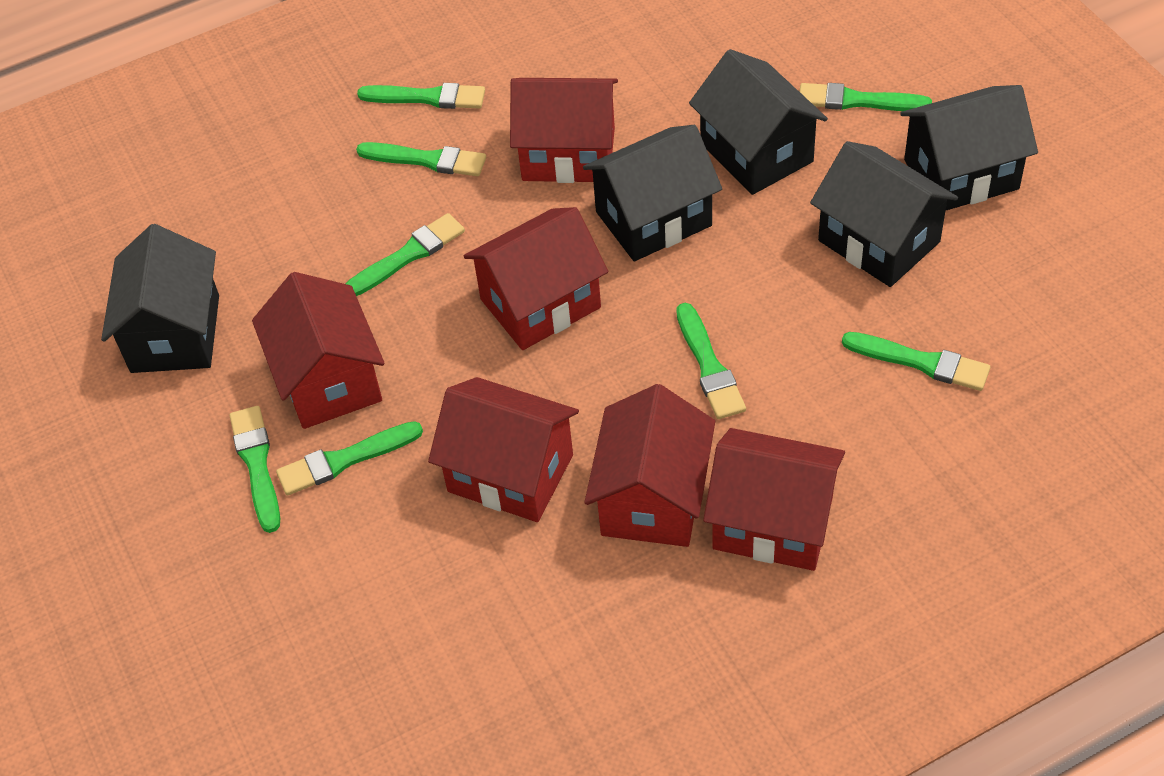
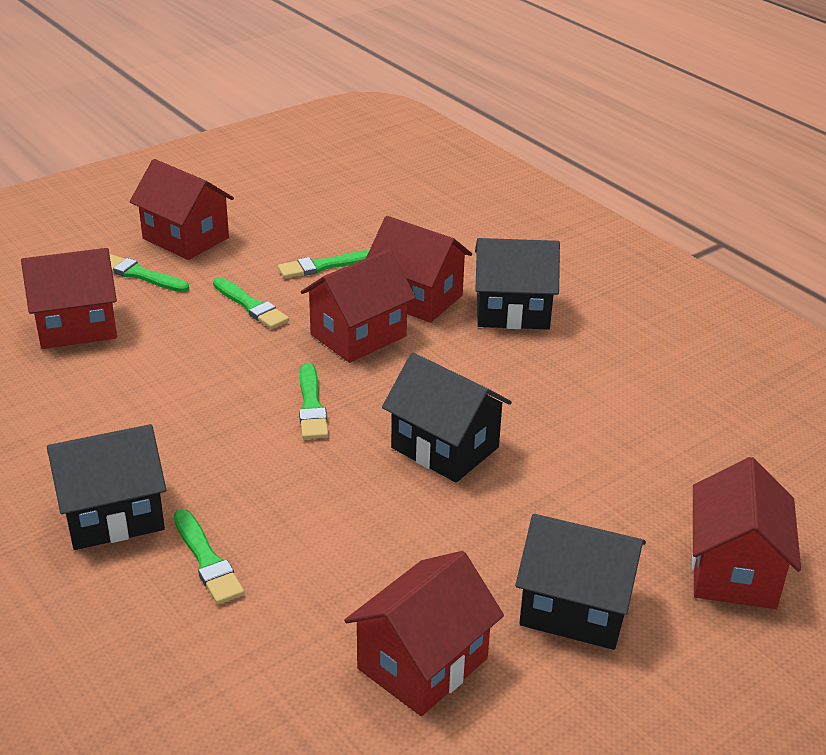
black house: 5 -> 4
green brush: 8 -> 5

